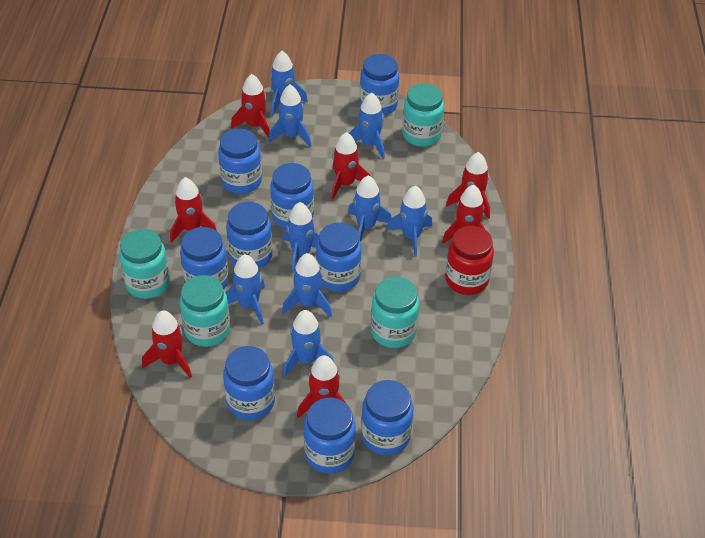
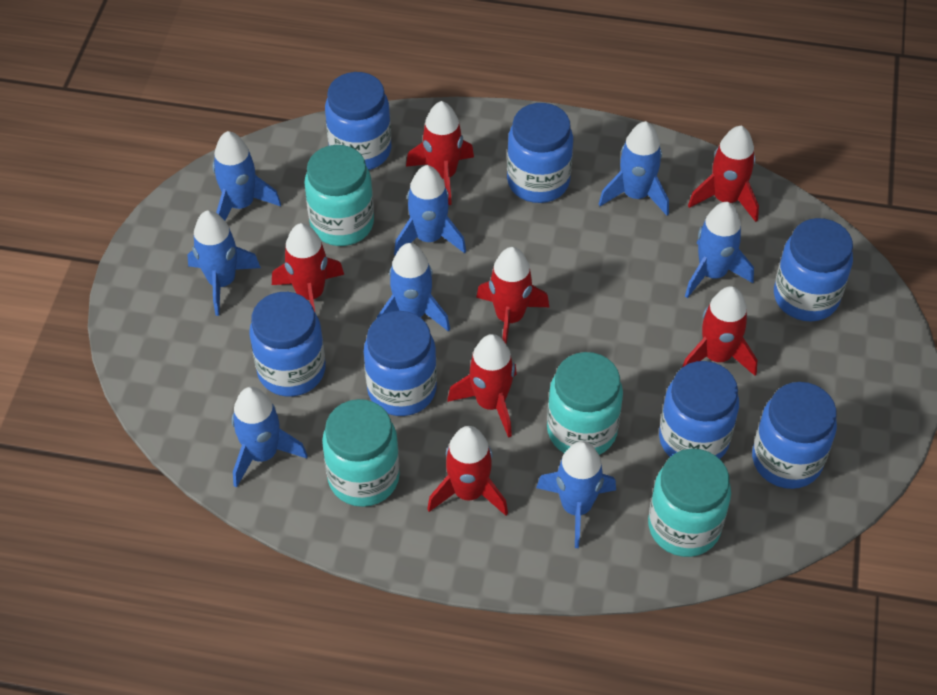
blue jar: 9 -> 7
blue rocket: 9 -> 8
red jar: 1 -> 0

